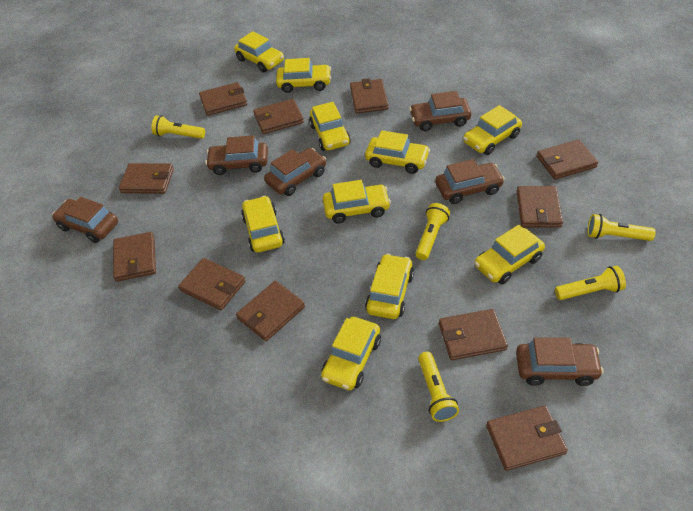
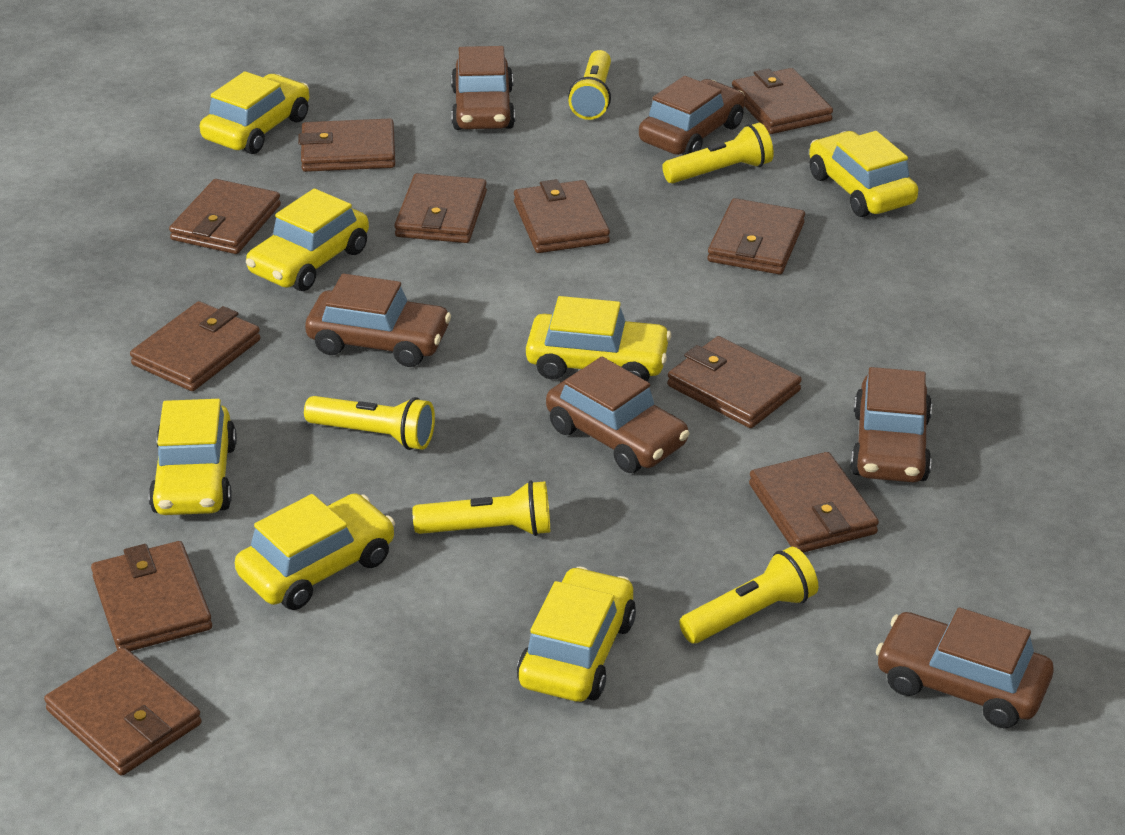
yellow car: 10 -> 7

